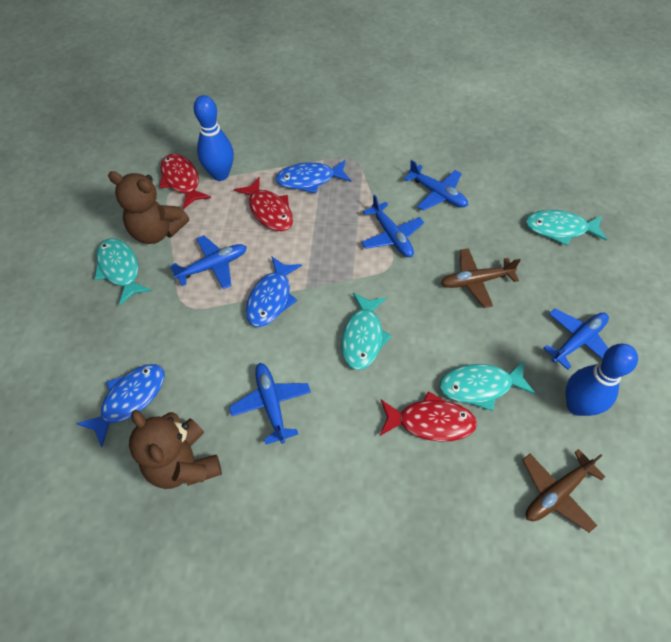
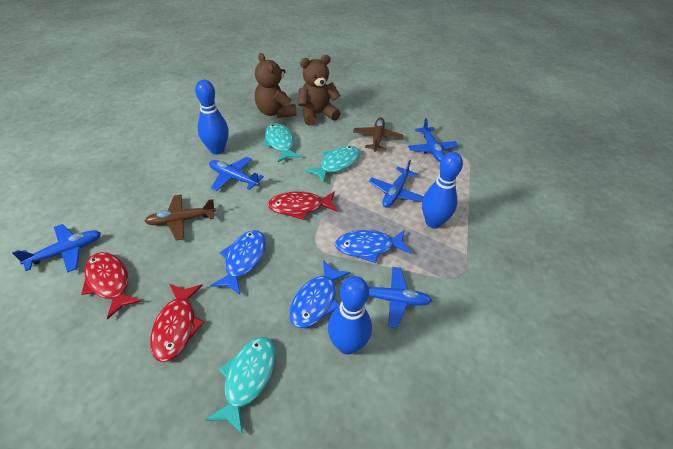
blue bowling pin: 2 -> 3
turquoise fish: 4 -> 3

